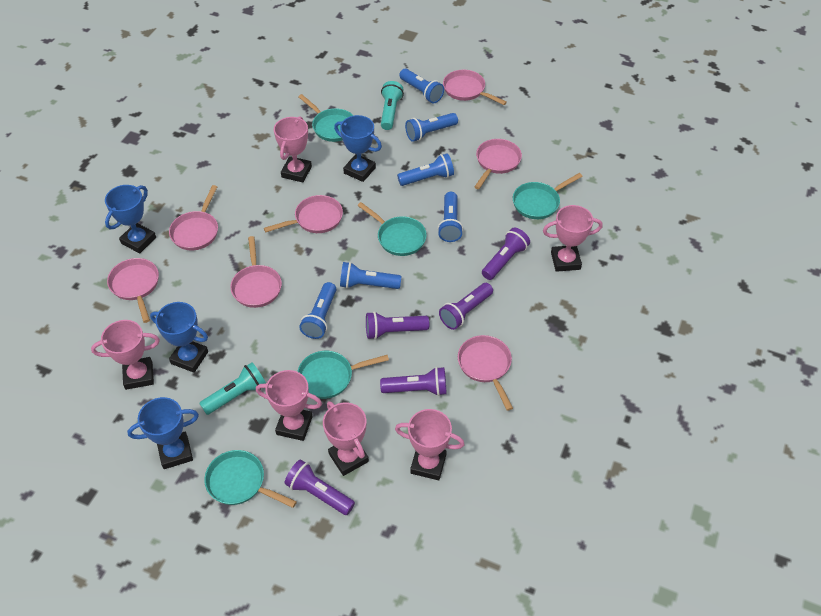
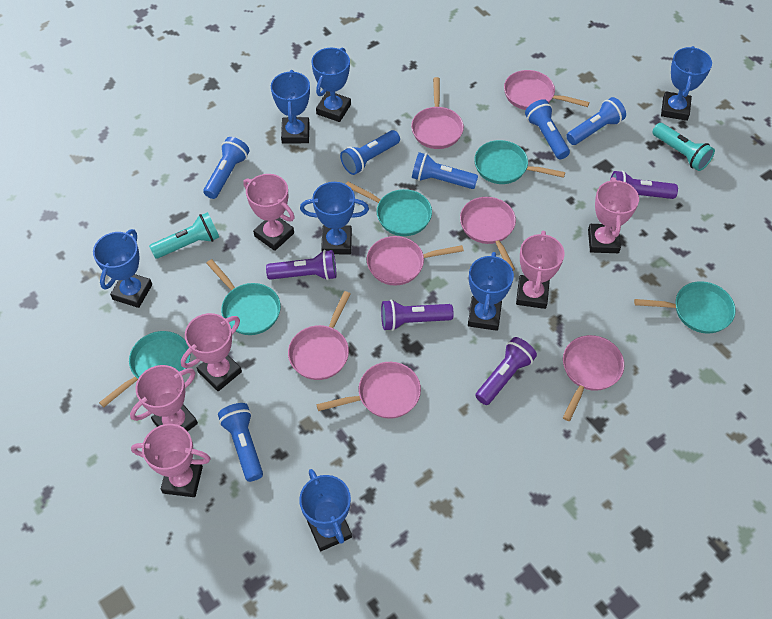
blue trophy: 4 -> 7
purple flashlight: 5 -> 4

